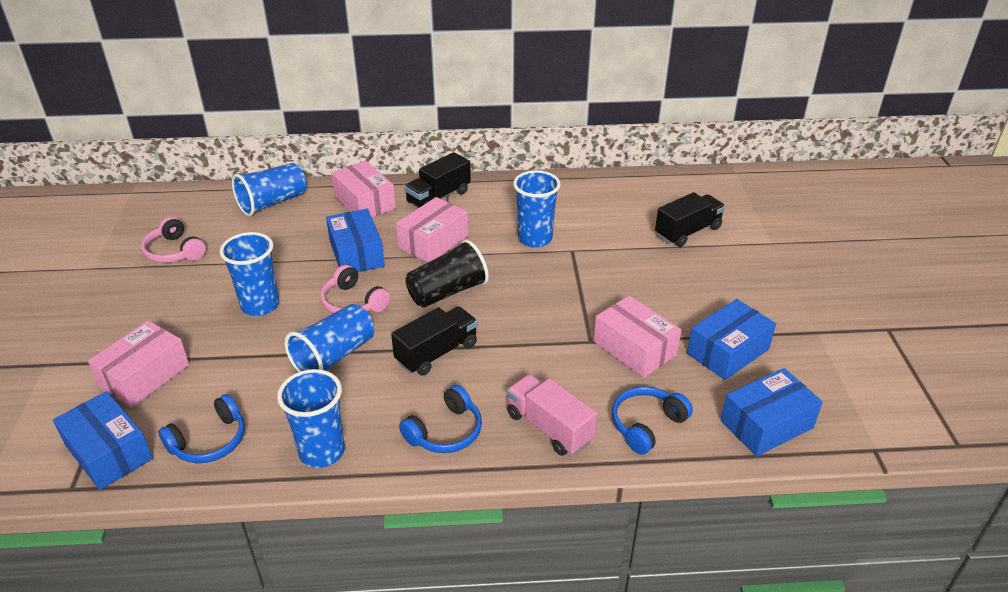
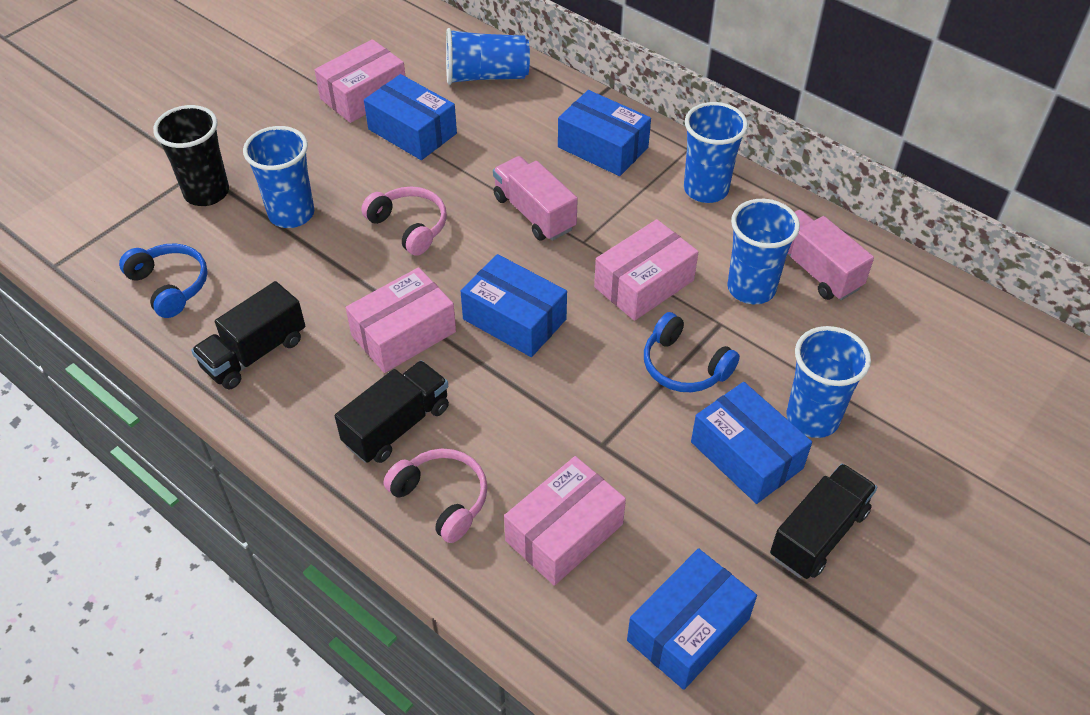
blue box: 4 -> 5
blue headphones: 3 -> 2
pink truck: 1 -> 2

